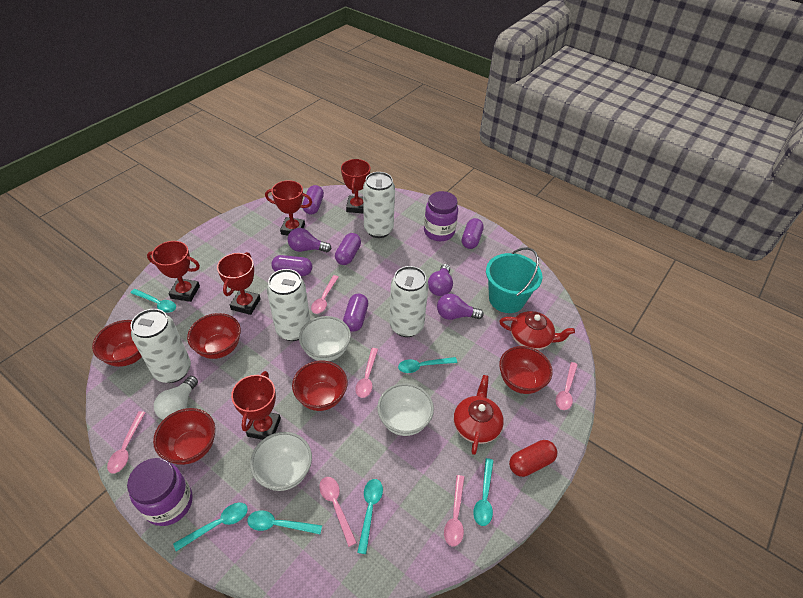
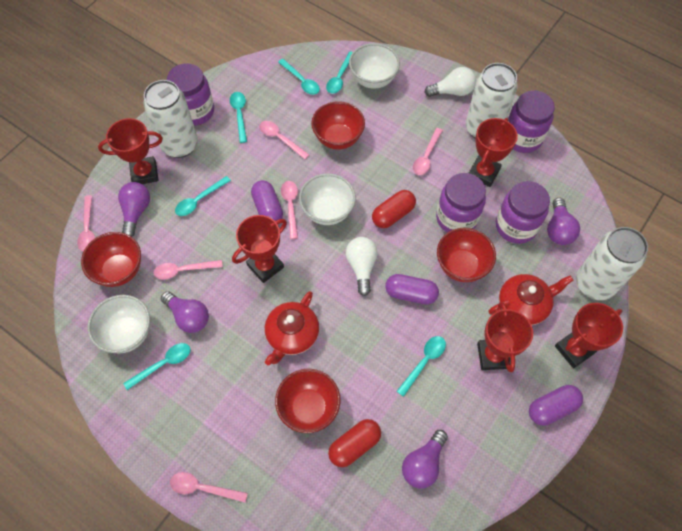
purple capsule: 5 -> 3
purple jar: 2 -> 4
purple light bulb: 3 -> 4
red bowl: 5 -> 4
red capsule: 1 -> 2
turquoise bucket: 1 -> 0
white can: 4 -> 3
white light bulb: 1 -> 2

